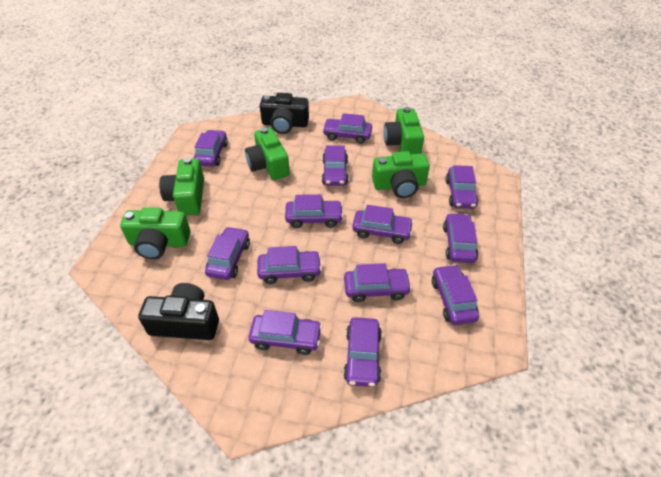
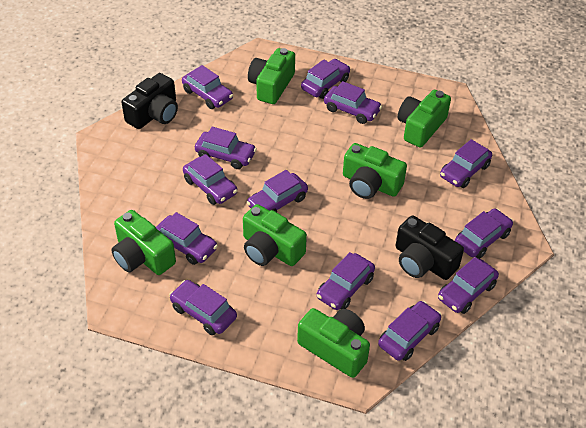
green camera: 5 -> 6

